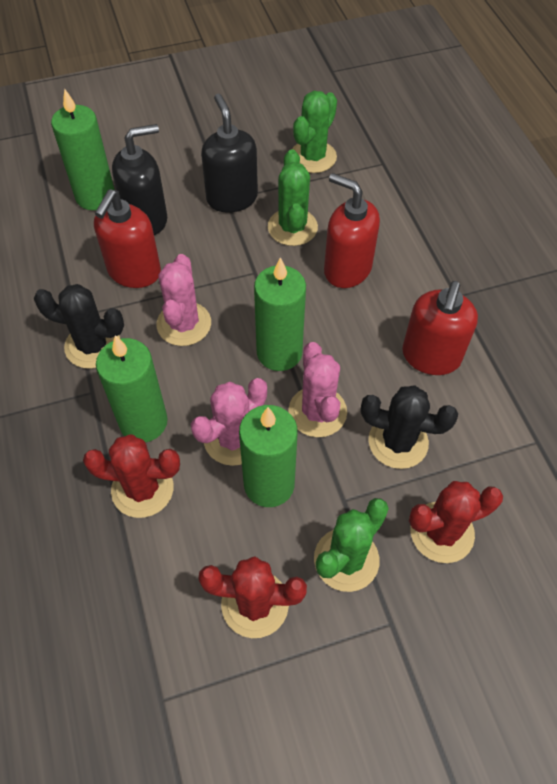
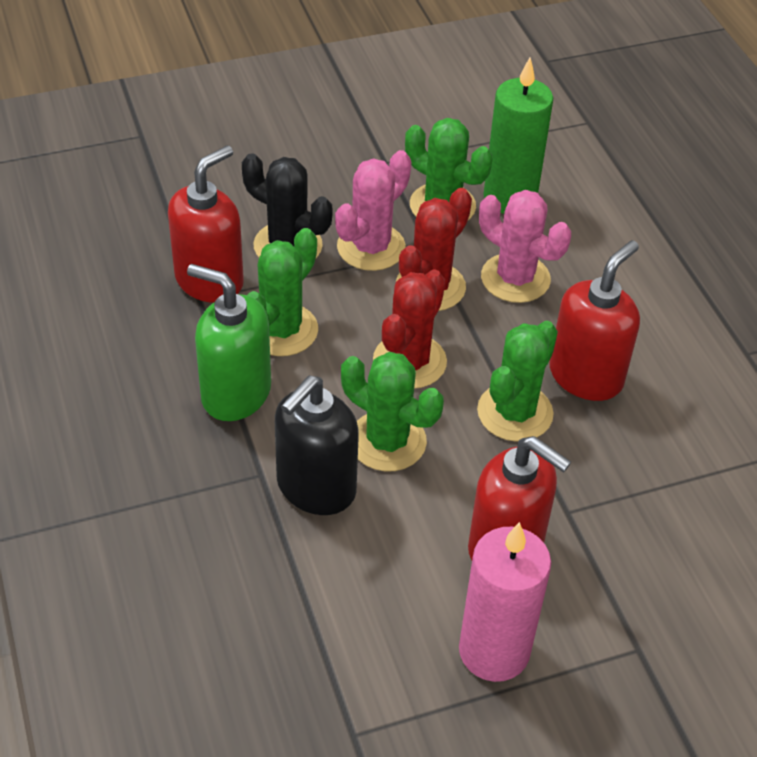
black cactus: 2 -> 1
black soap dispenser: 2 -> 1
green cactus: 3 -> 4
green candle: 4 -> 1
green soap dispenser: 0 -> 1
pink cactus: 3 -> 2
pink candle: 0 -> 1
red cactus: 3 -> 2

